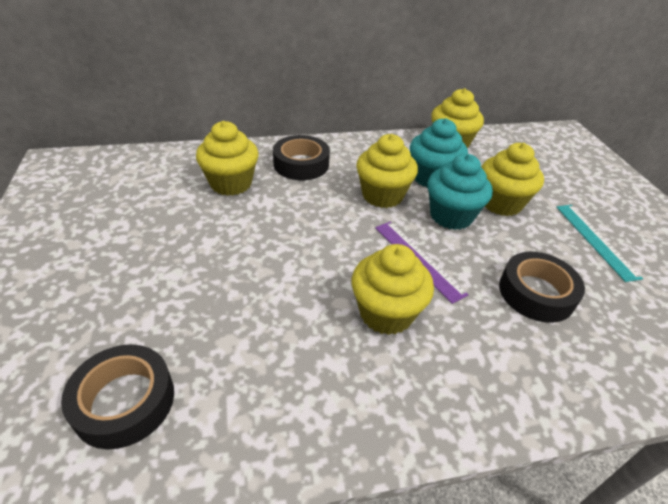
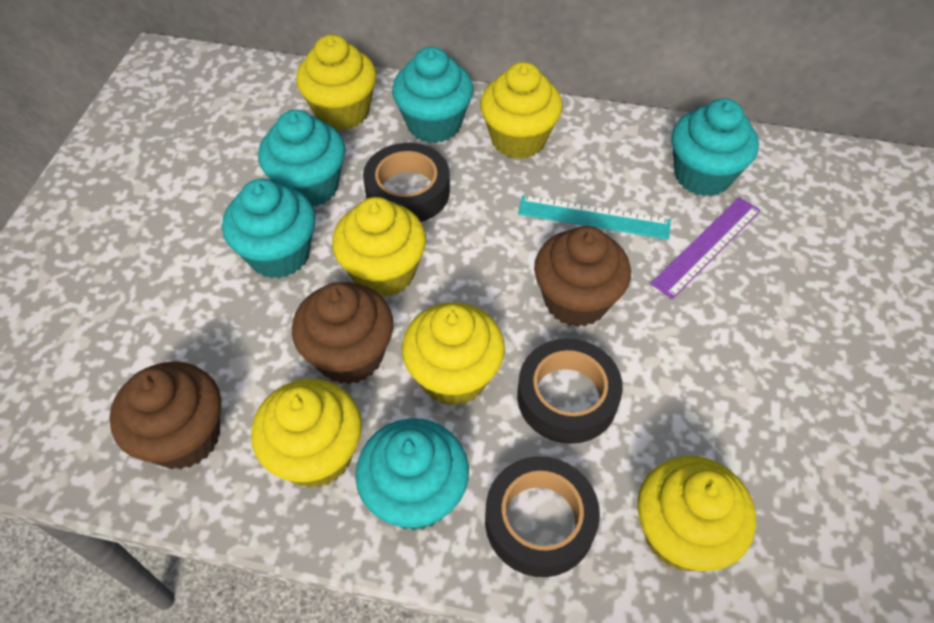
brown cupcake: 0 -> 3
turquoise cupcake: 2 -> 5
yellow cupcake: 5 -> 6

